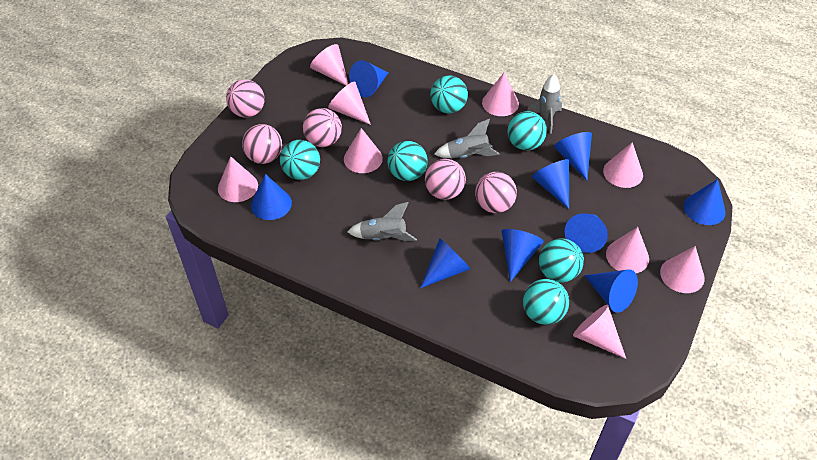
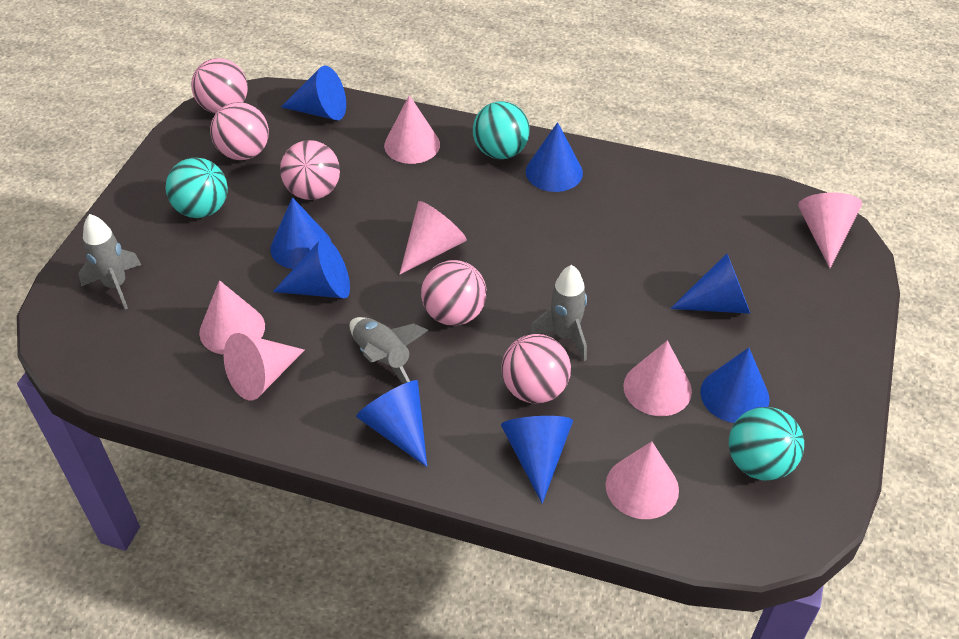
blue cone: 9 -> 8
pink cone: 9 -> 7
turquoise ball: 6 -> 3

